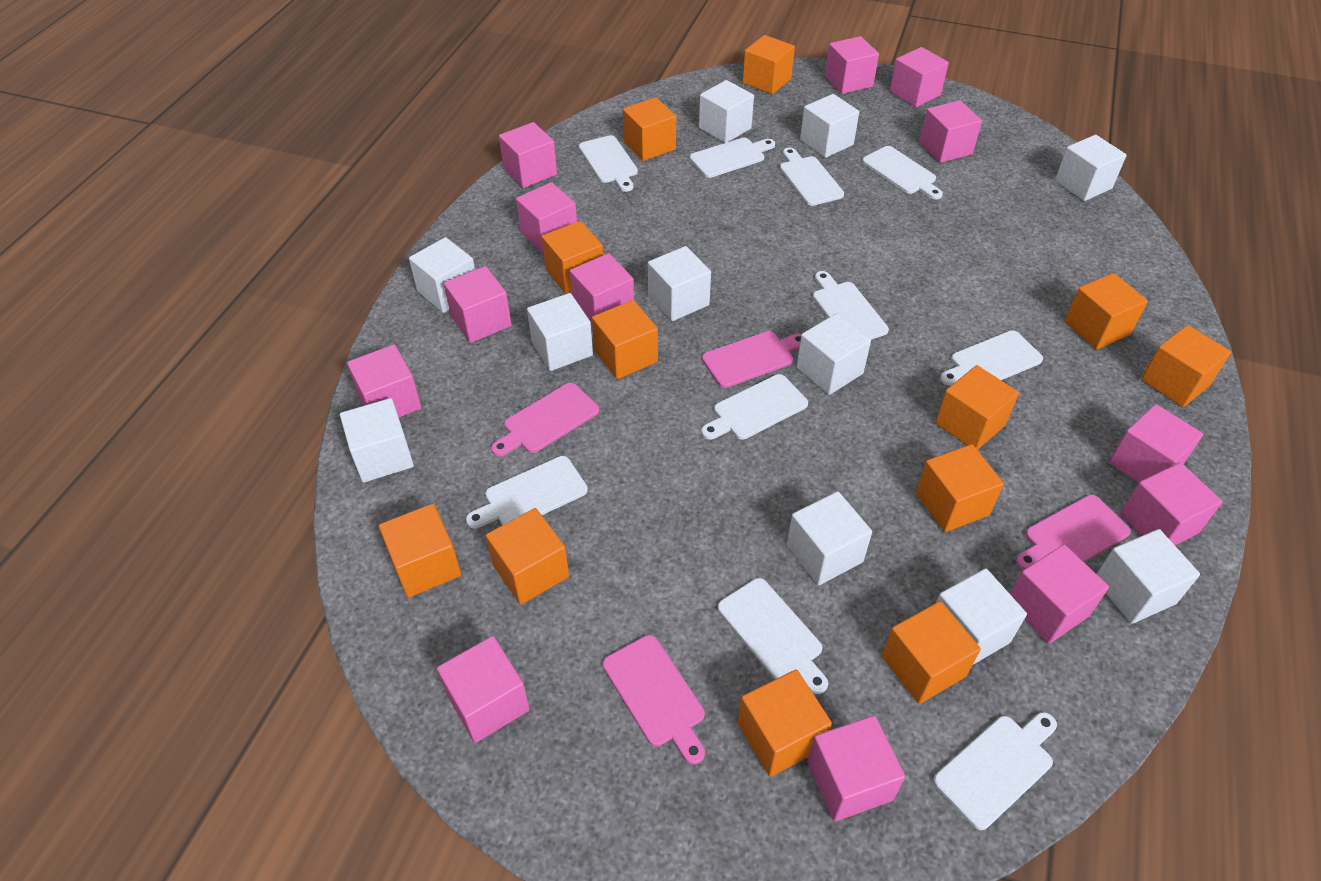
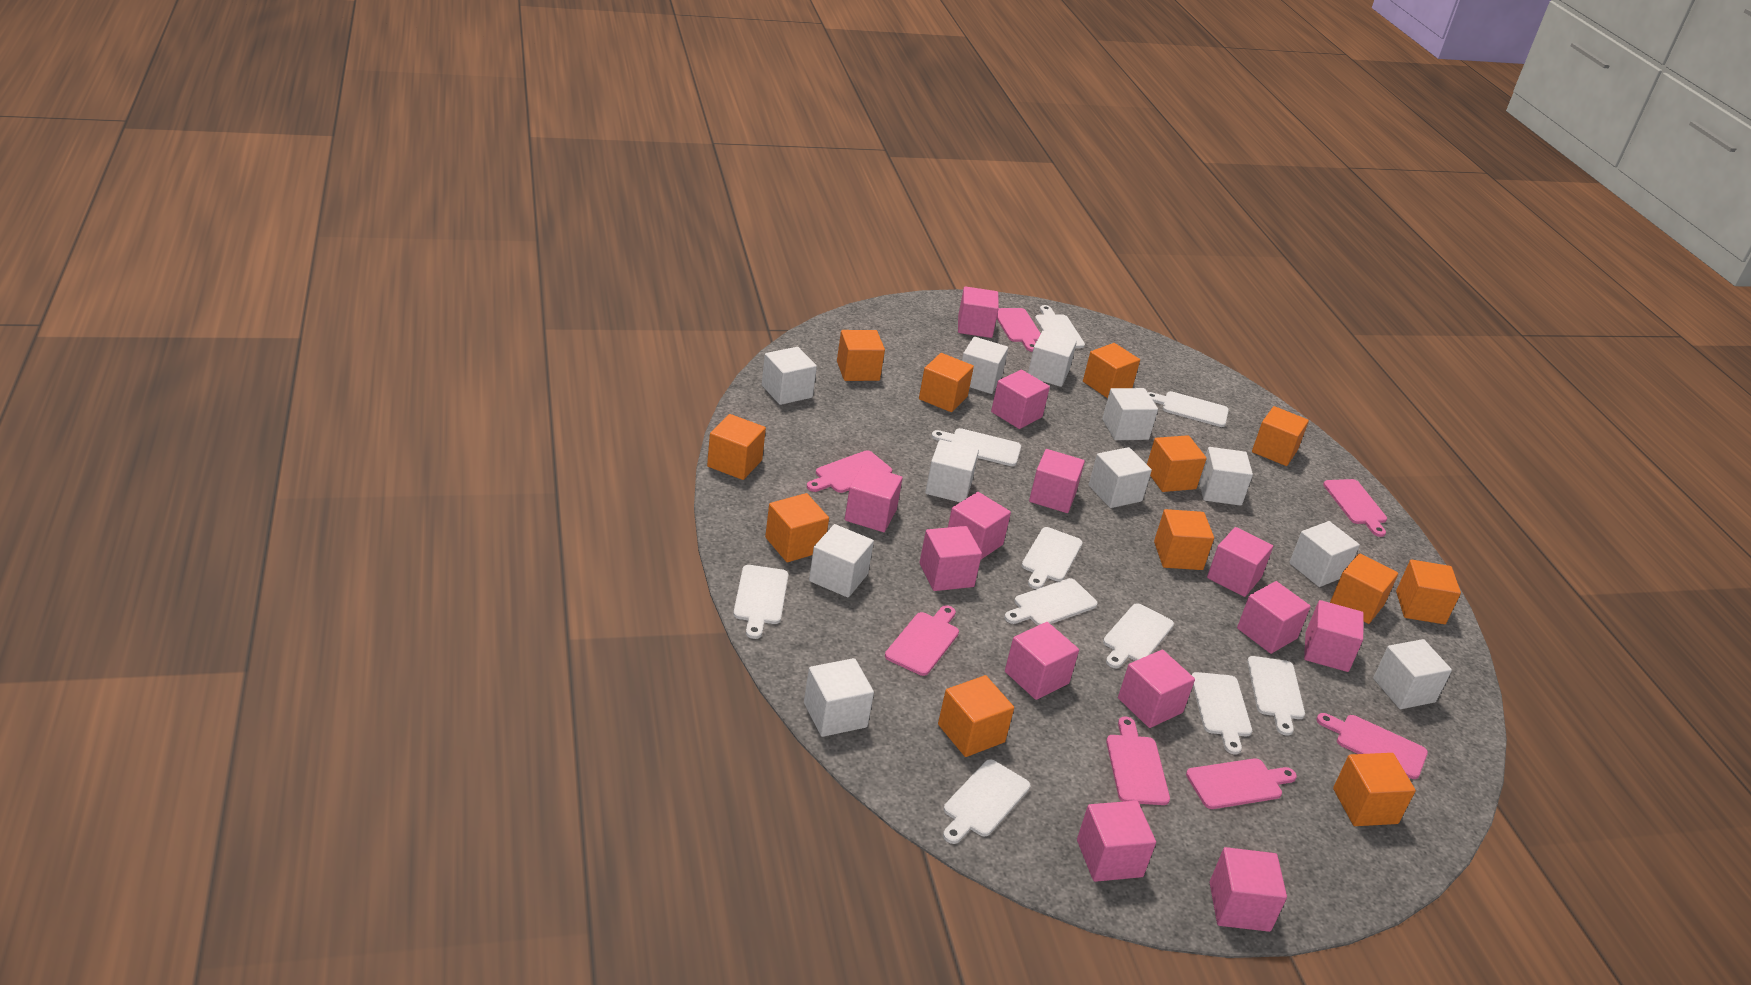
pink cutting board: 4 -> 7

